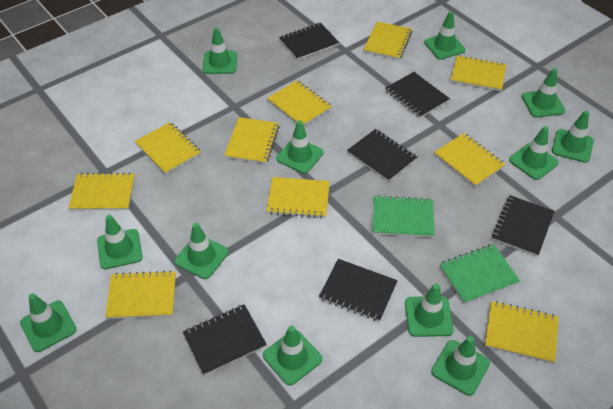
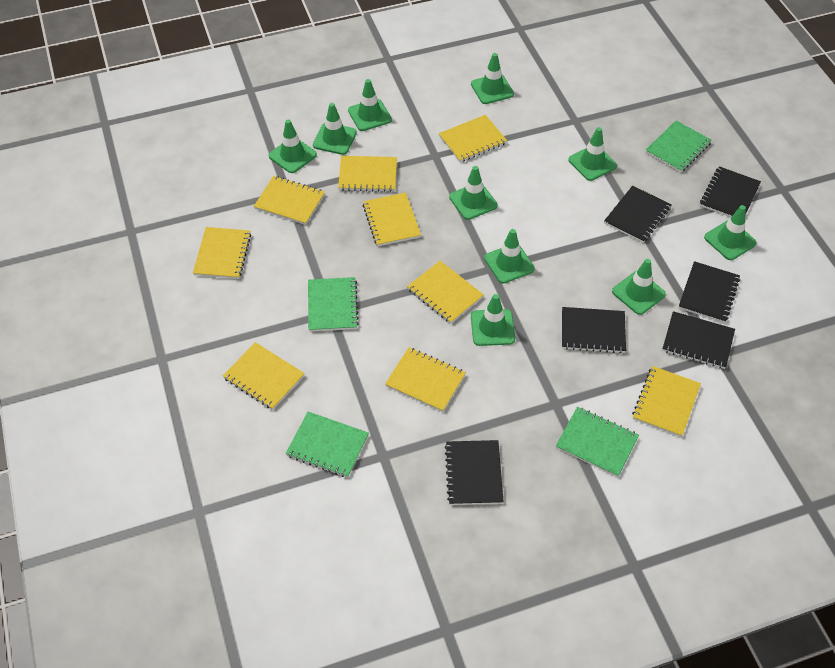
green notebook: 2 -> 4
green traffic cone: 12 -> 10
yellow notebook: 10 -> 9

